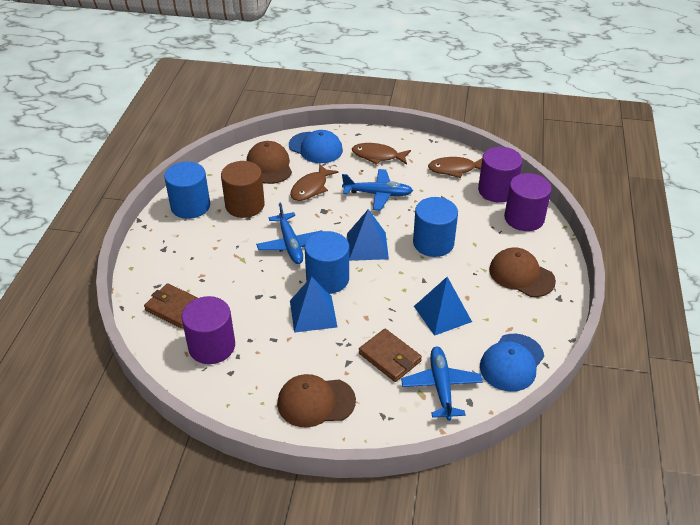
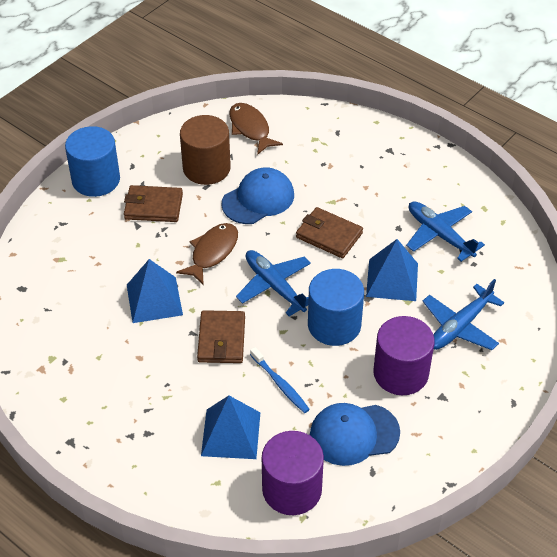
blue cylinder: 3 -> 2
blue toothbrush: 0 -> 1
brown cap: 3 -> 0
brown fish: 3 -> 2
brown wallet: 2 -> 3
purple cylinder: 3 -> 2

